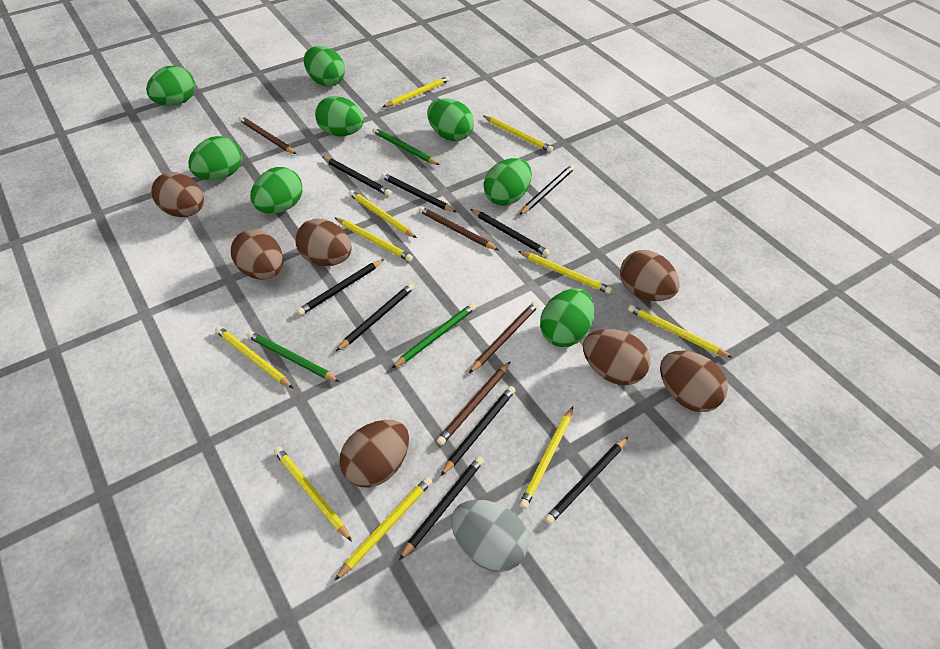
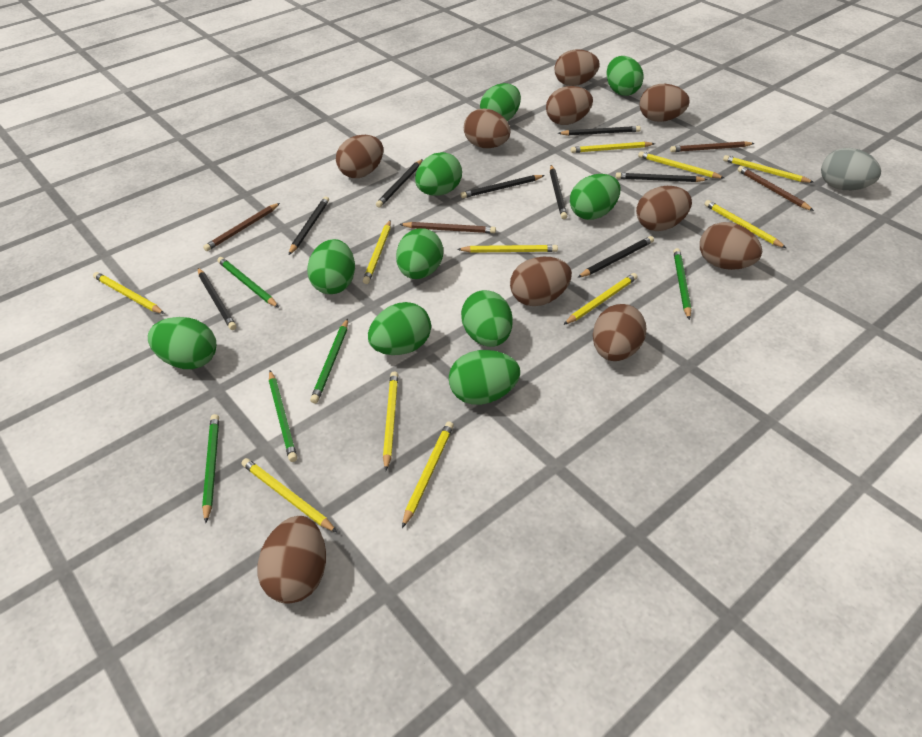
black pencil: 9 -> 8
brown egg: 7 -> 10
green egg: 8 -> 10
green pencil: 3 -> 5
yellow pencil: 10 -> 11

